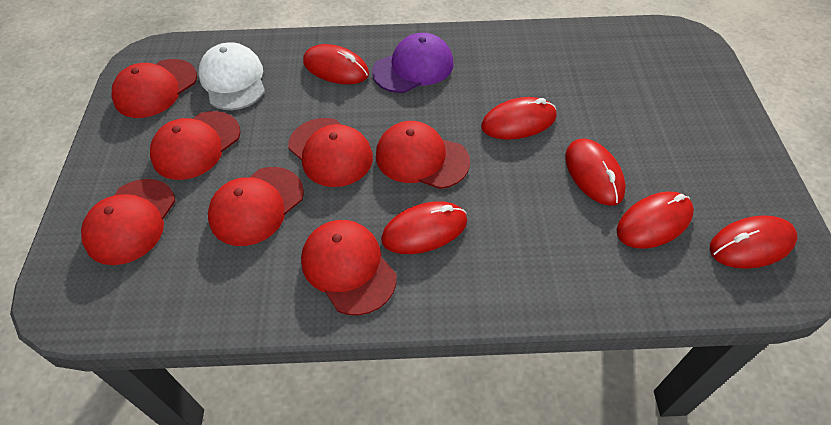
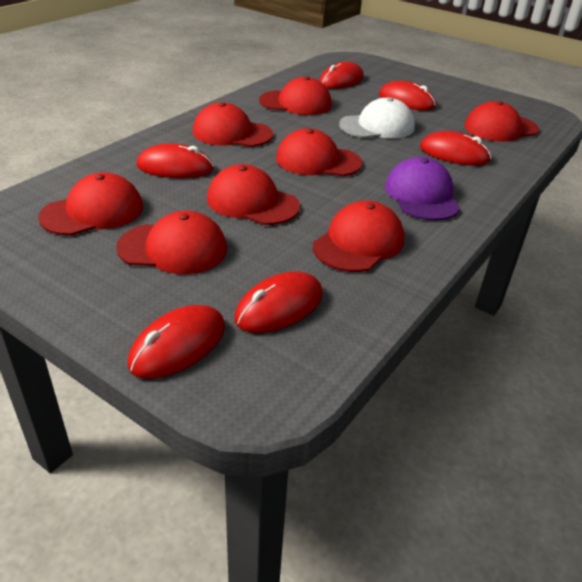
red cap: 7 -> 8

